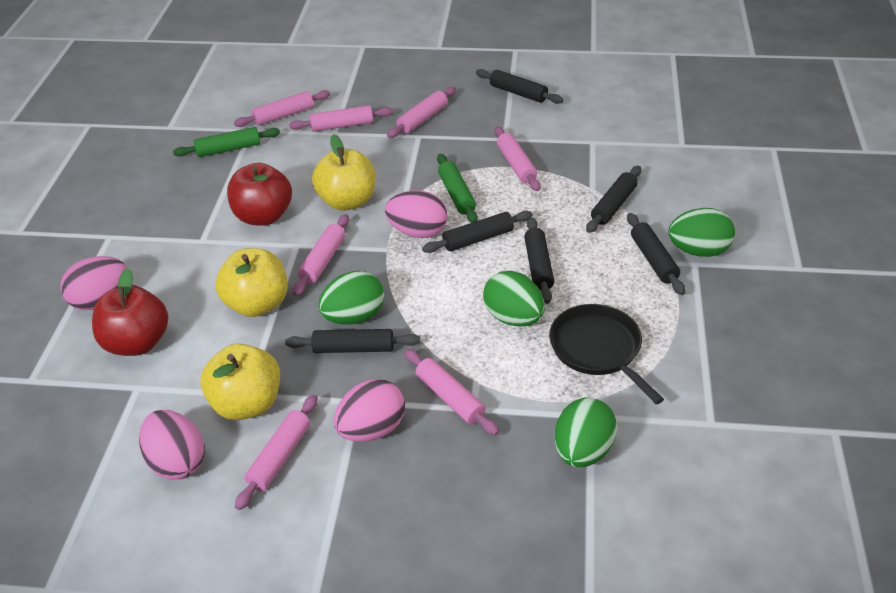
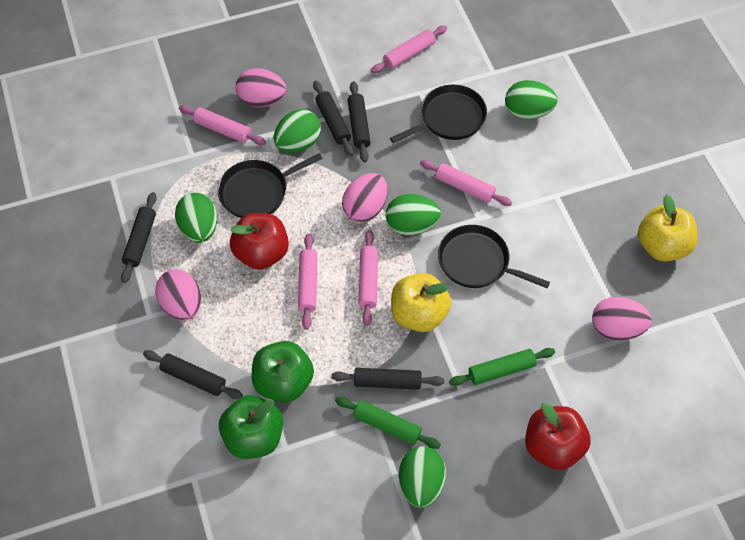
black pan: 1 -> 3
black rolling pin: 6 -> 5
green apple: 0 -> 2
green egg: 4 -> 5
pink rolling pin: 7 -> 5
yellow apple: 3 -> 2

